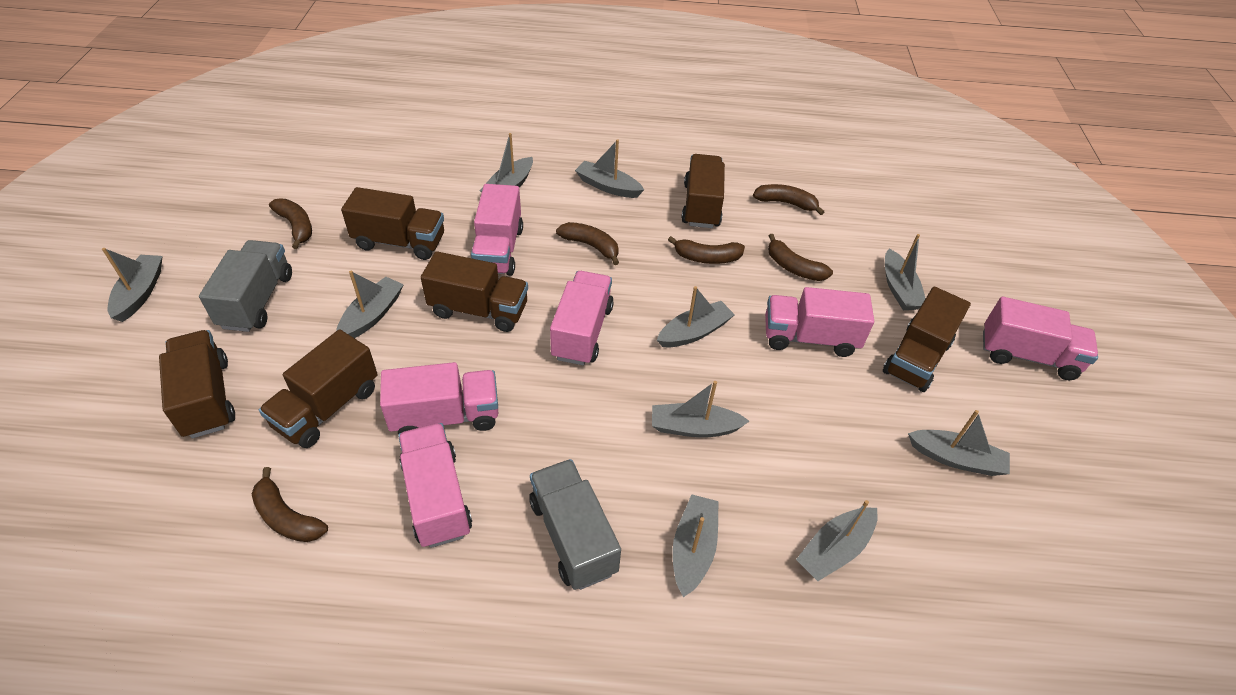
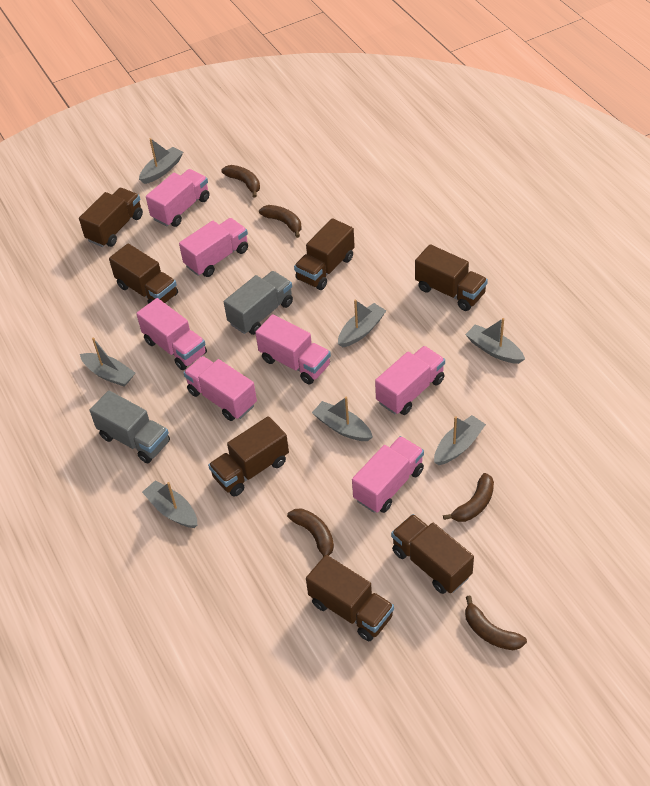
brown banana: 6 -> 5
brown truck: 6 -> 7
grey boat: 10 -> 7
pink truck: 6 -> 7

